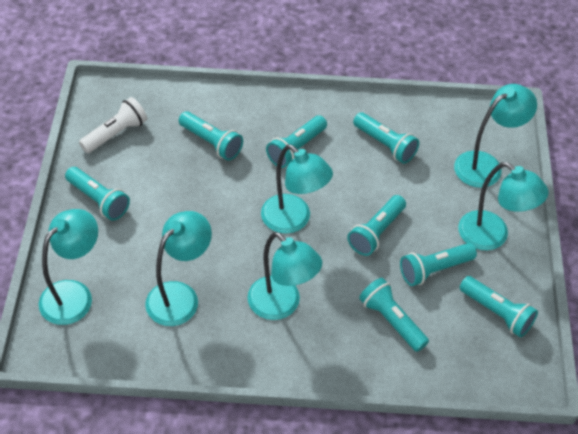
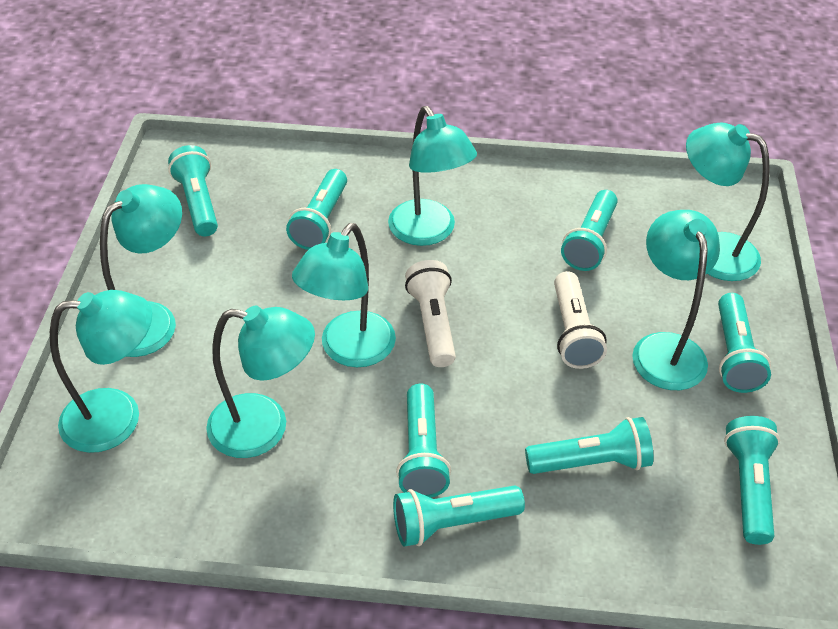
turquoise lamp: 6 -> 7
white flashlight: 1 -> 2

